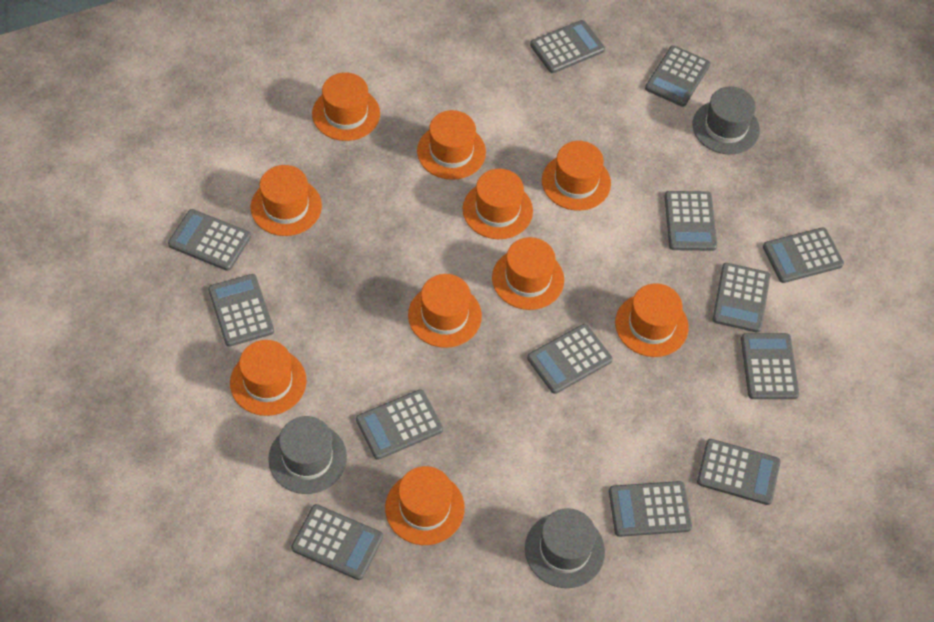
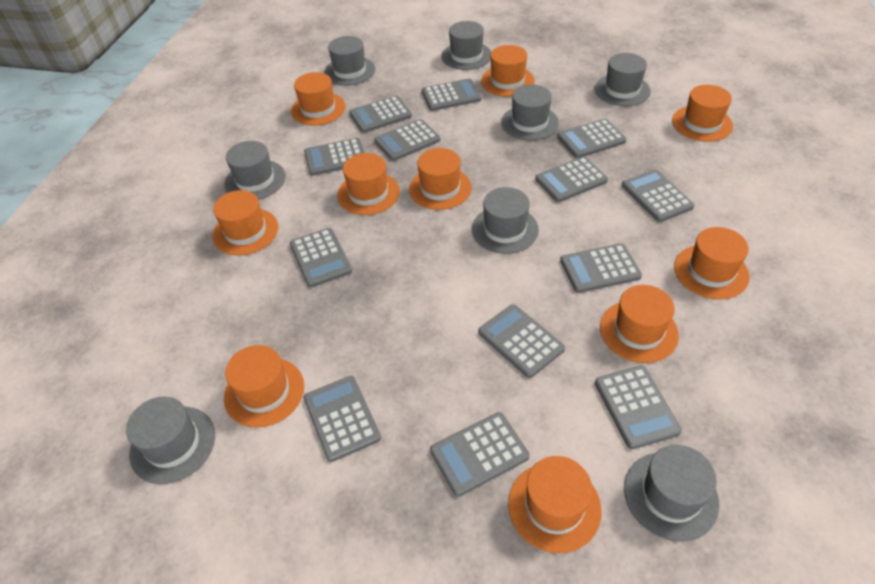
grey hat: 3 -> 8

